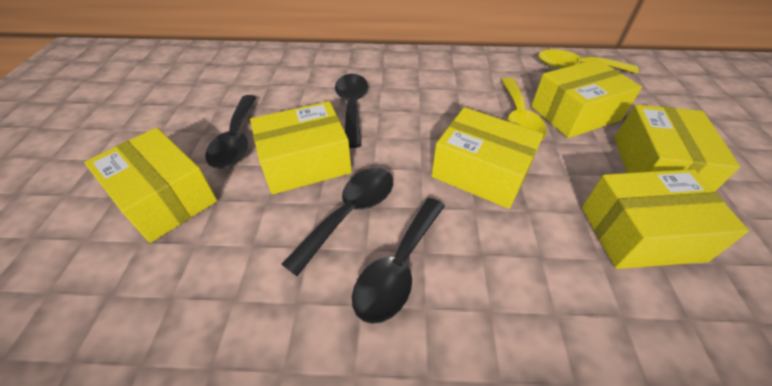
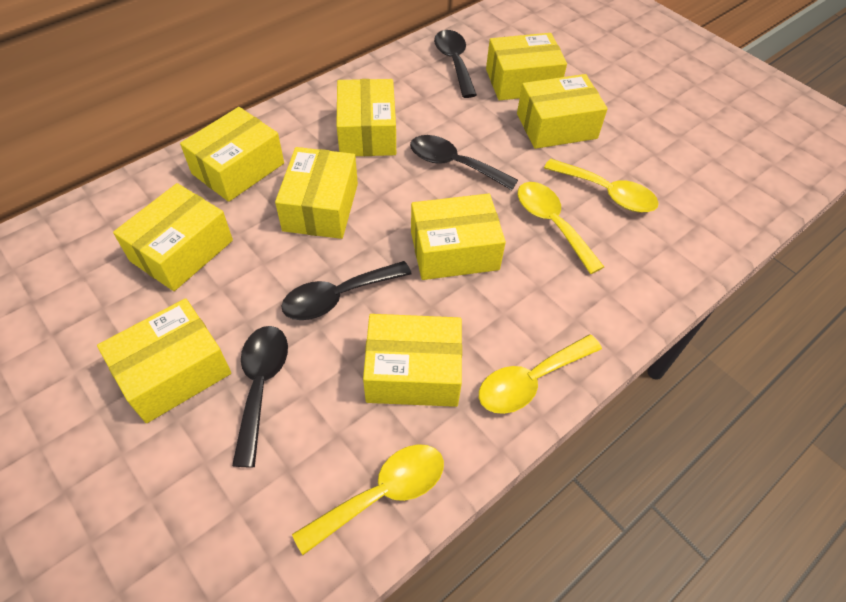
yellow box: 6 -> 9
yellow spoon: 2 -> 4

